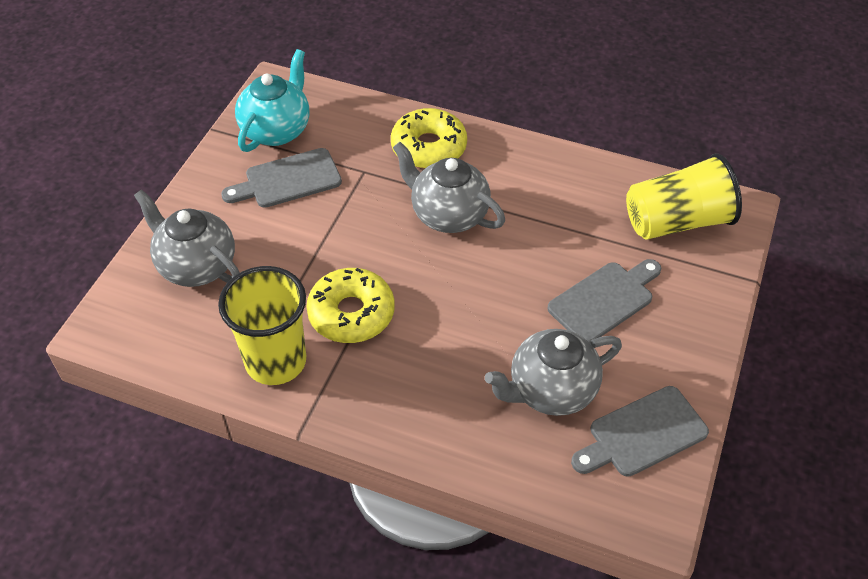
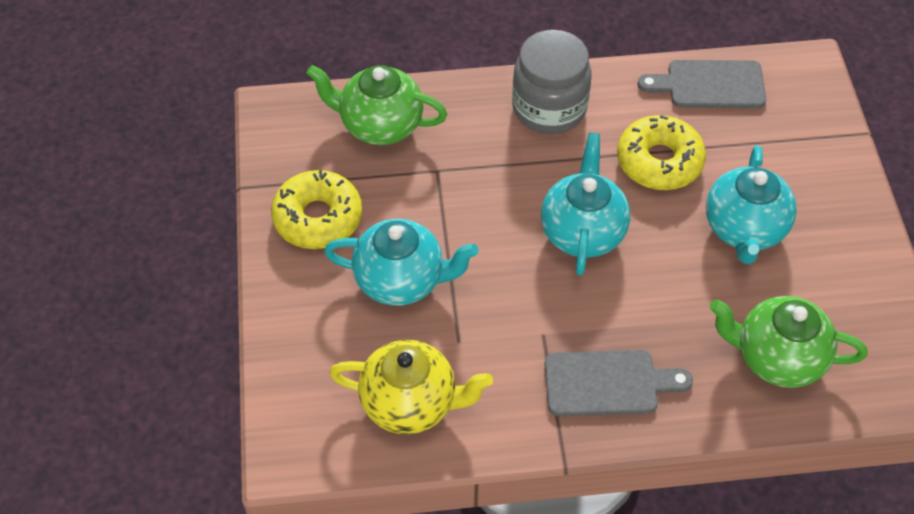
green teapot: 0 -> 2
grey cutting board: 3 -> 2
grey jar: 0 -> 1
grey teapot: 3 -> 0
turquoise teapot: 1 -> 3
yellow cup: 2 -> 0
yellow teapot: 0 -> 1

